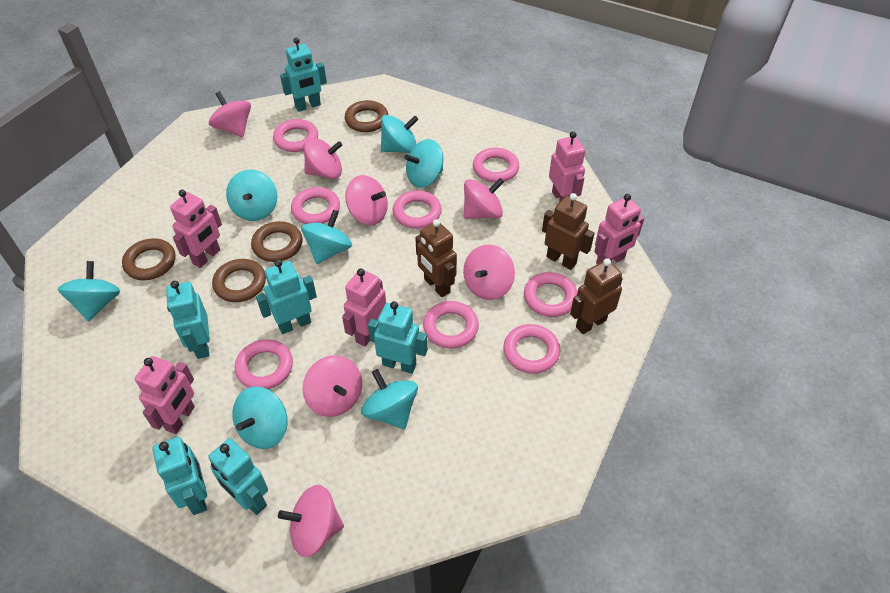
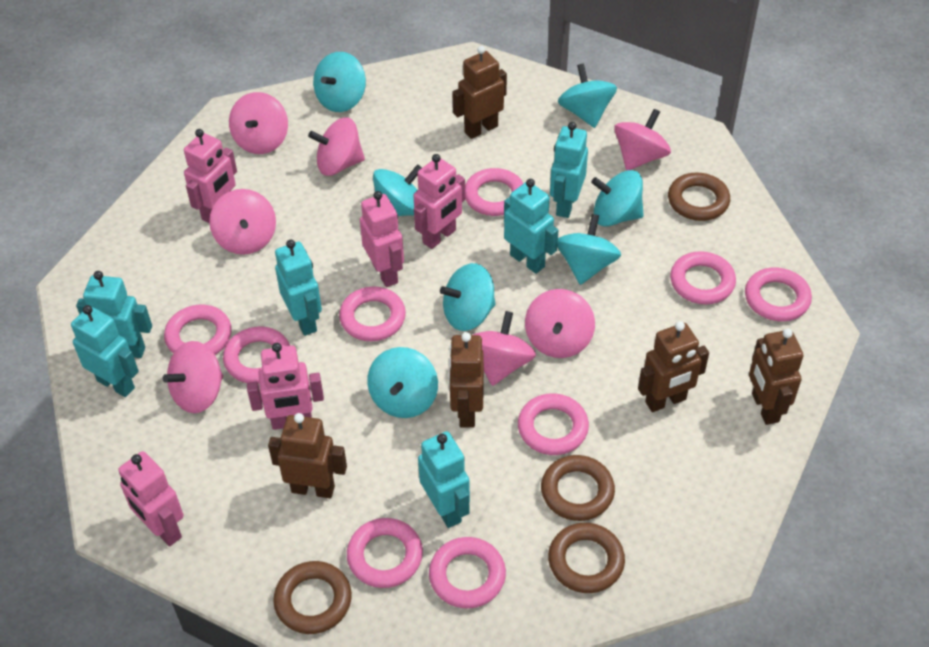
brown robot: 3 -> 5
pink ring: 8 -> 9

